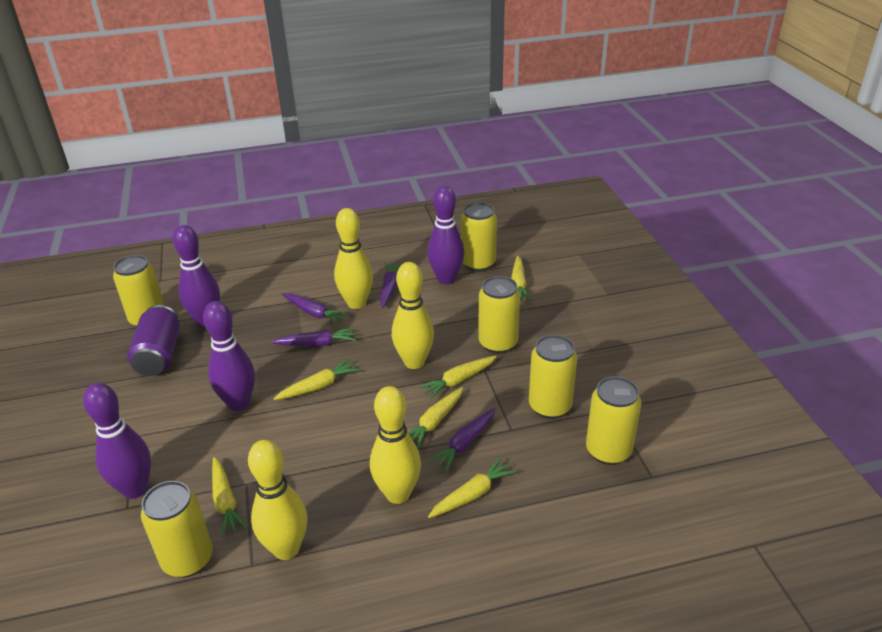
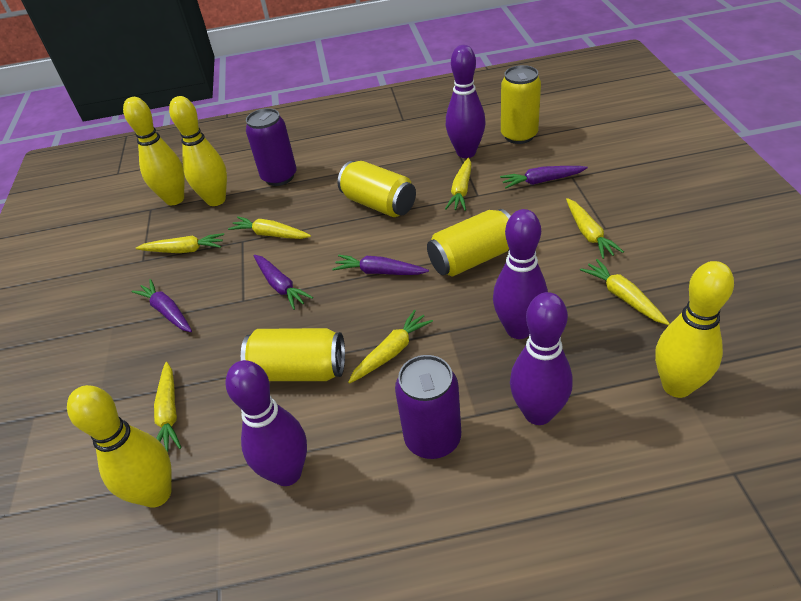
purple can: 1 -> 2
yellow can: 6 -> 4
yellow carrot: 6 -> 7

